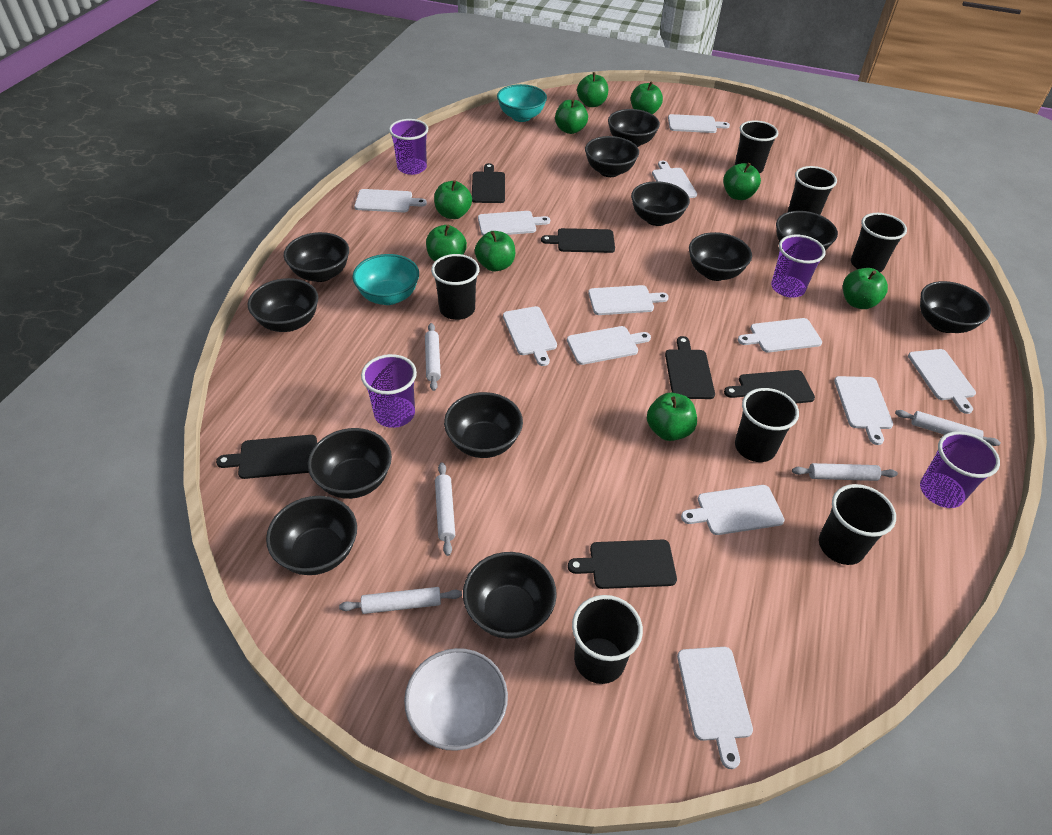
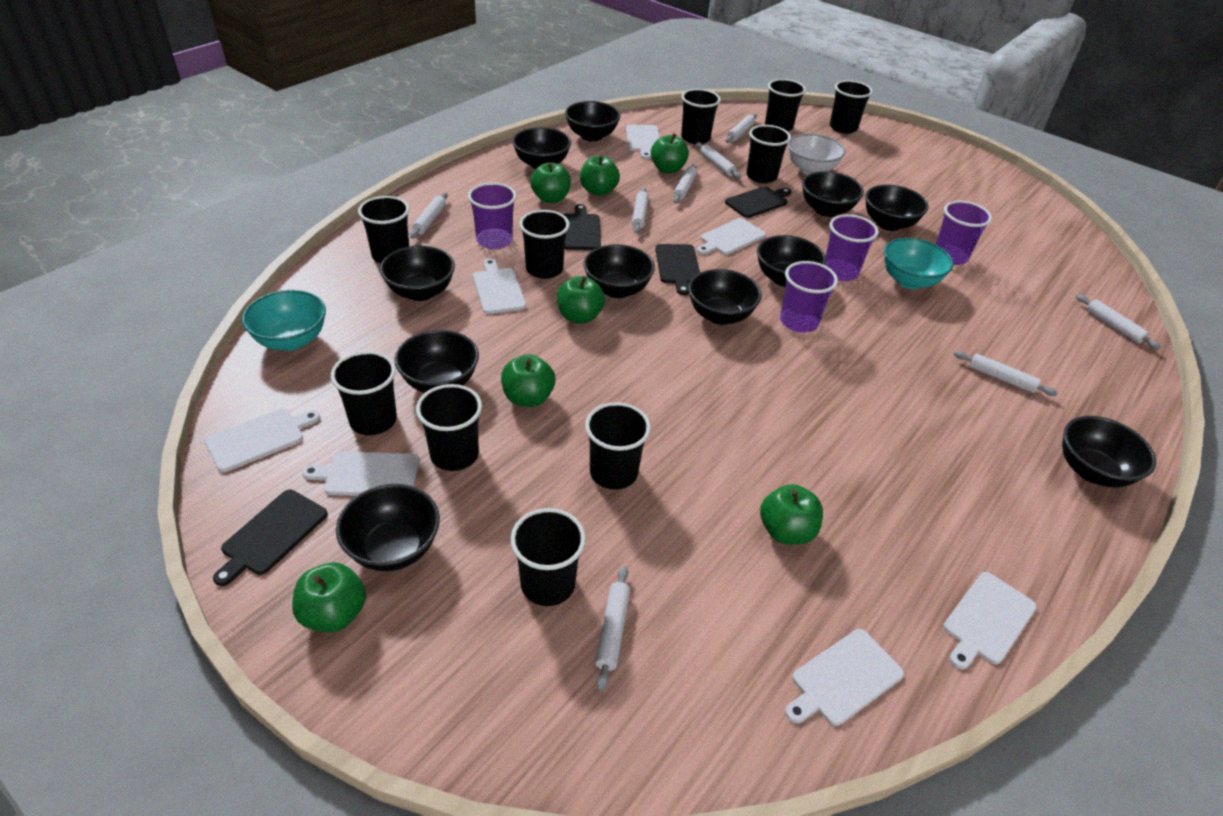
black bowl: 12 -> 11
black cup: 7 -> 10
black cutting board: 6 -> 4
green apple: 9 -> 7
white cutting board: 12 -> 7
white rolling pin: 5 -> 8

